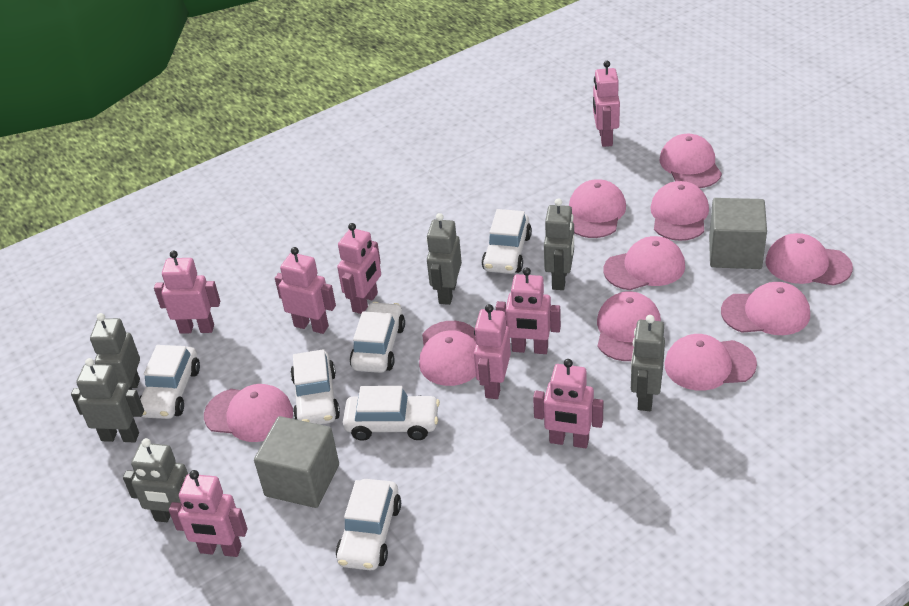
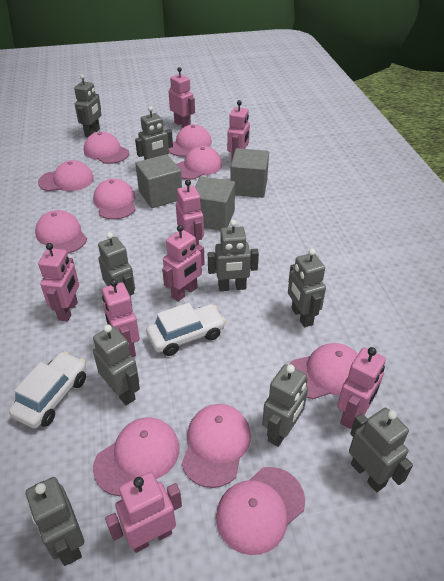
grey cube: 2 -> 3
grey robot: 6 -> 9
white car: 6 -> 2

